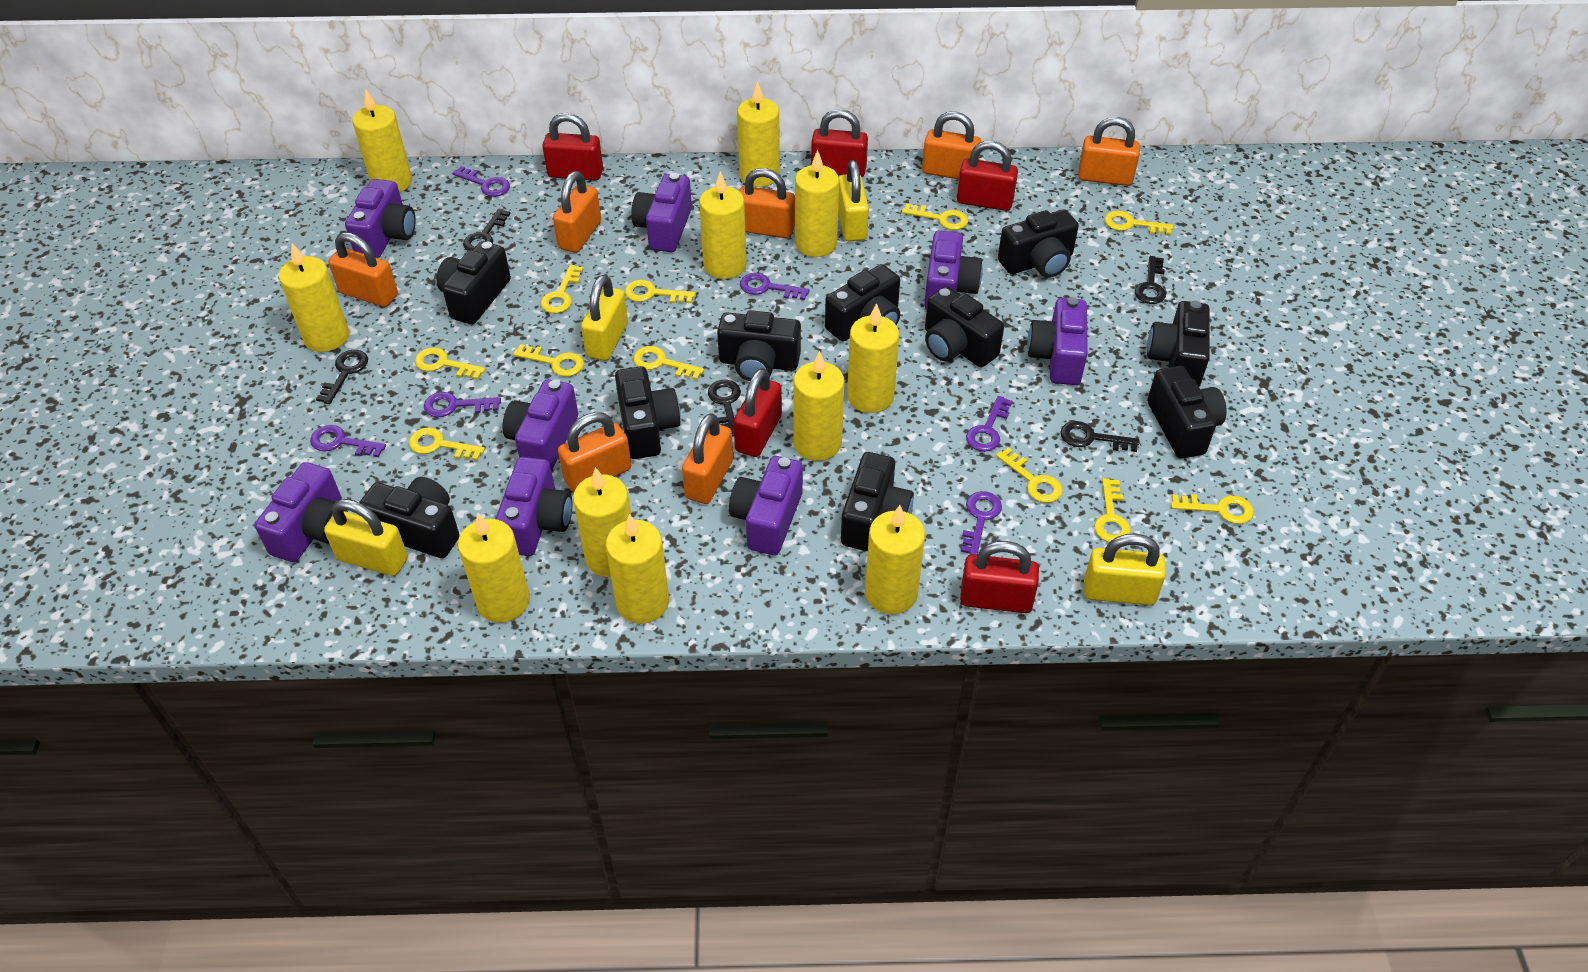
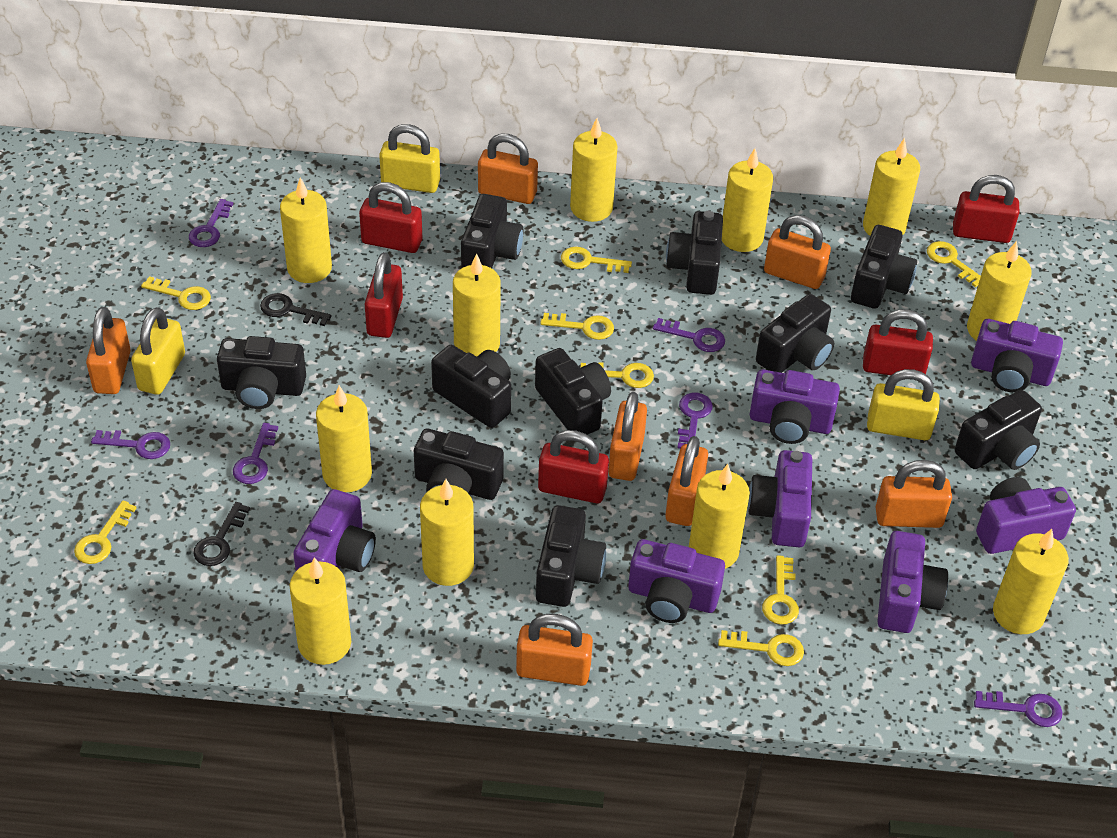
black key: 5 -> 2
purple camera: 8 -> 7
yellow key: 11 -> 8
yellow padlock: 4 -> 3

